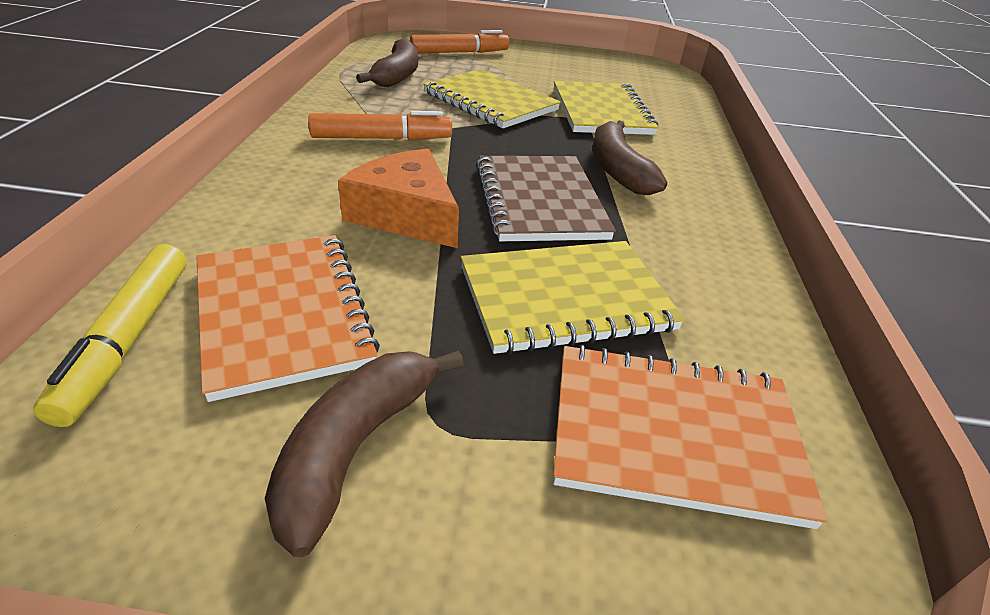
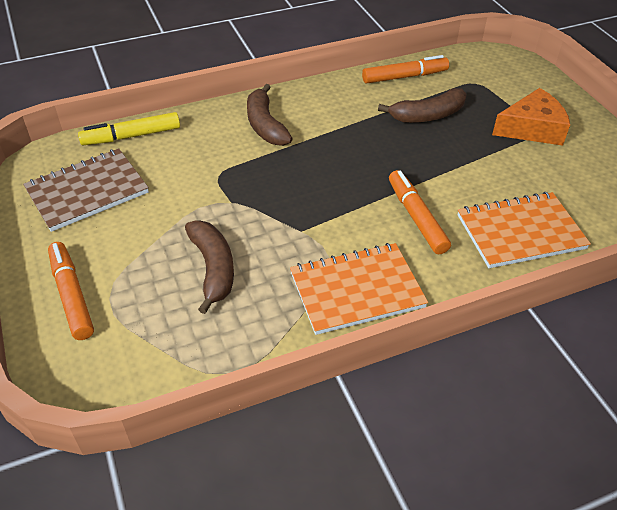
orange marker: 2 -> 3
yellow notebook: 3 -> 0

